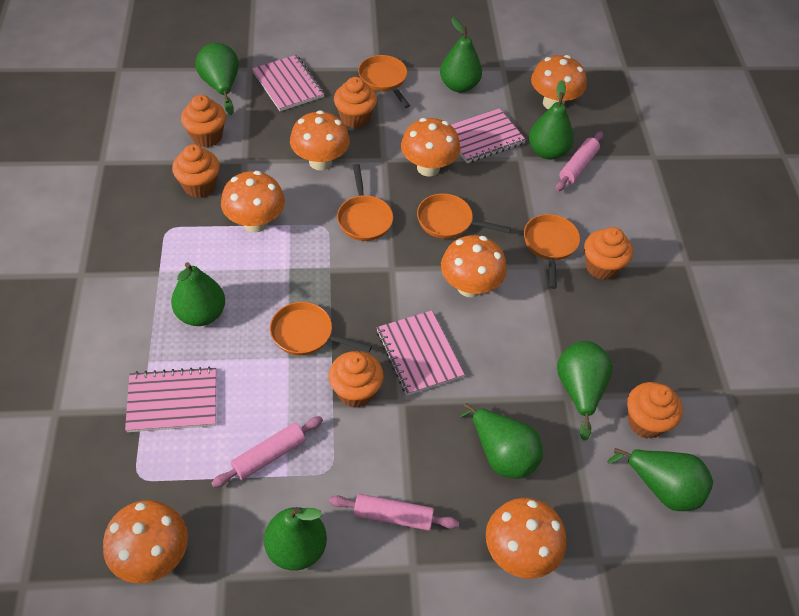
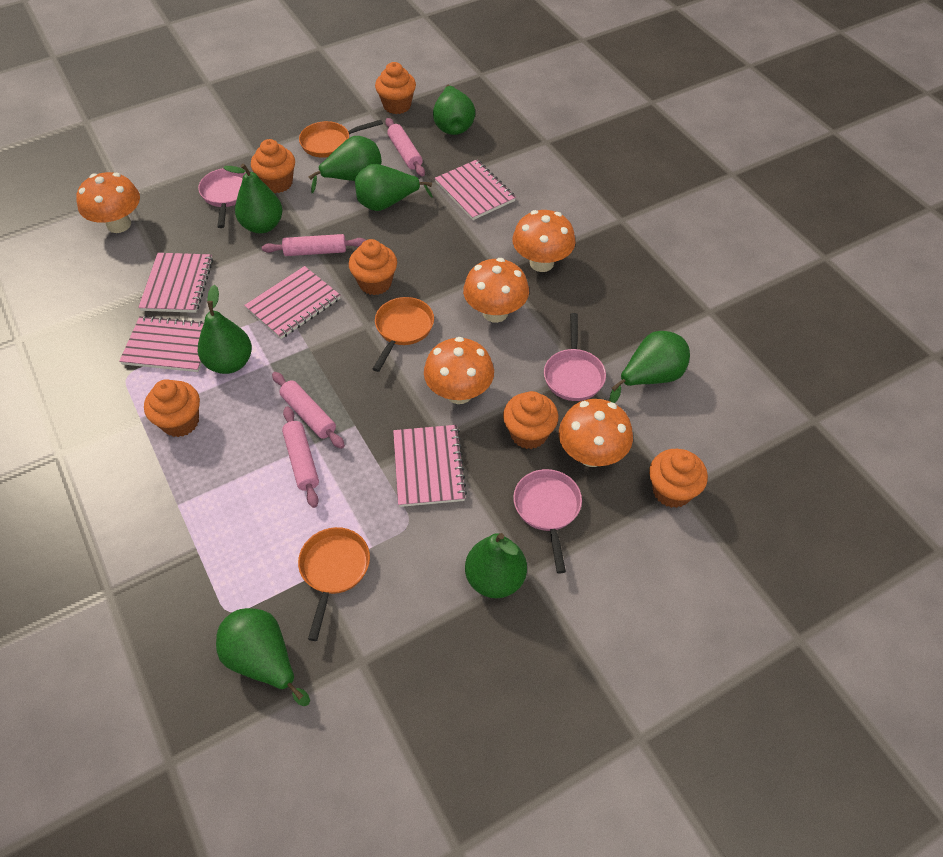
orange mushroom: 7 -> 5
orange pan: 5 -> 3
pink notebook: 4 -> 5
pink pan: 0 -> 3
pink rolling pin: 3 -> 4

